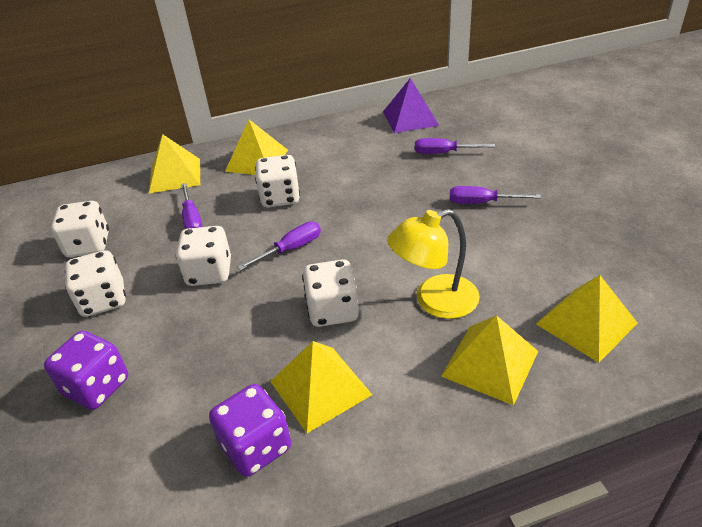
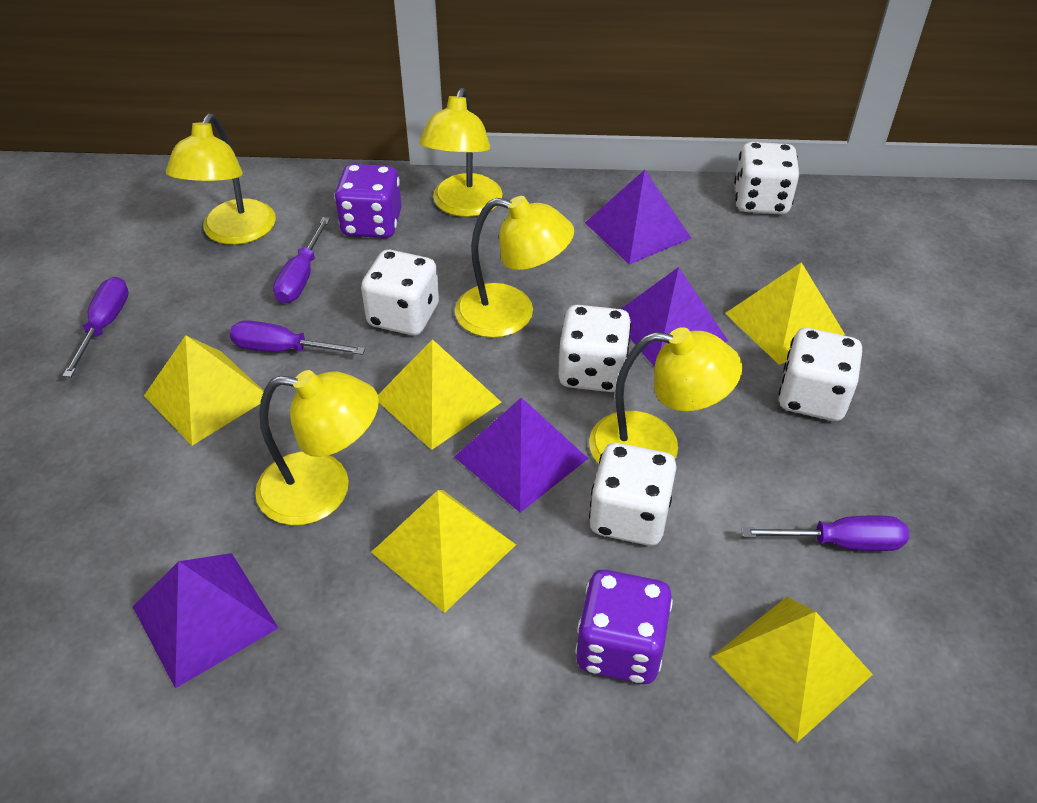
purple pyramid: 1 -> 4
yellow lamp: 1 -> 5

